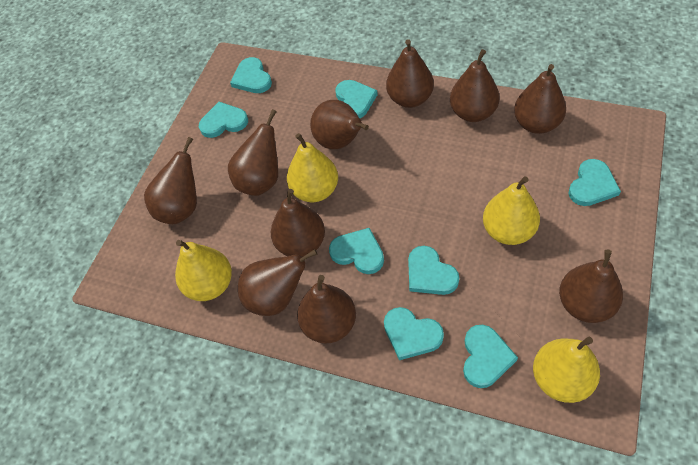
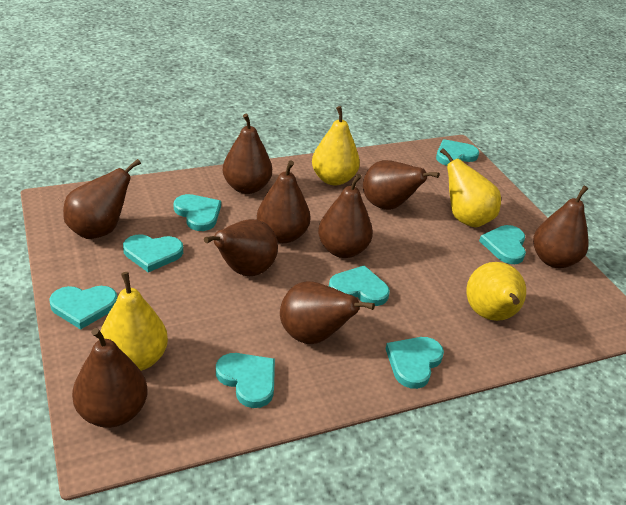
brown pear: 10 -> 9

